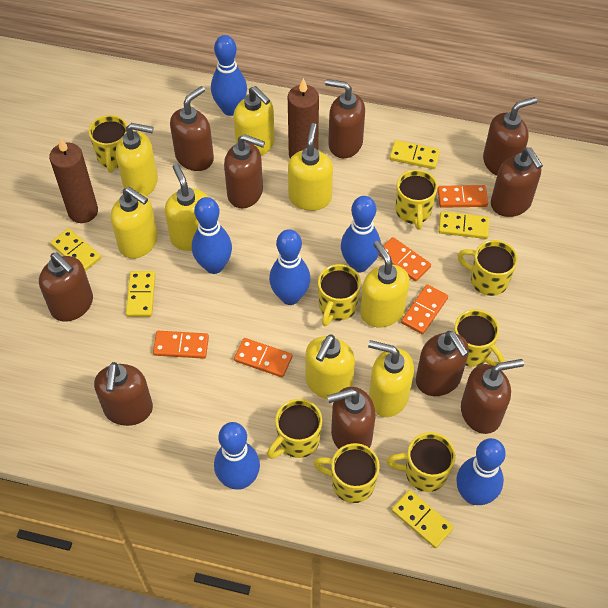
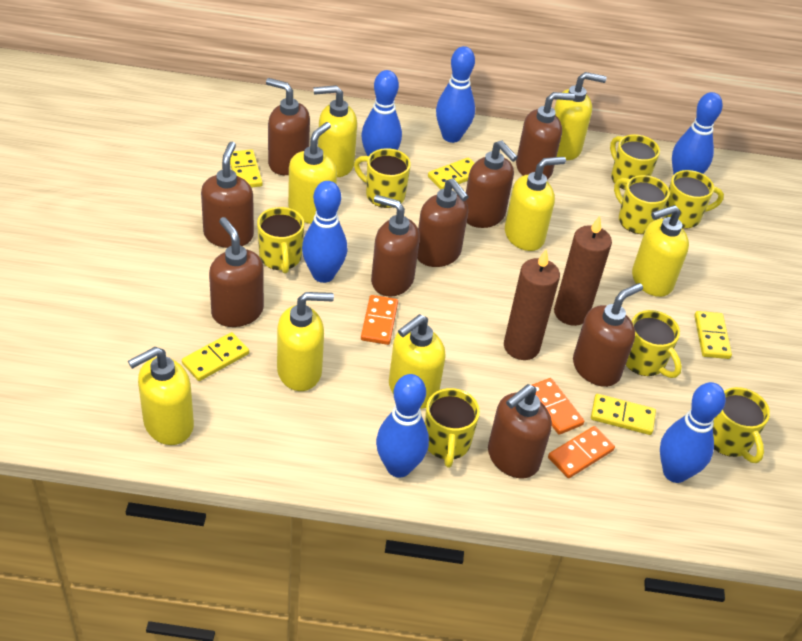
brown soap dispenser: 10 -> 9
orange domino: 5 -> 3

